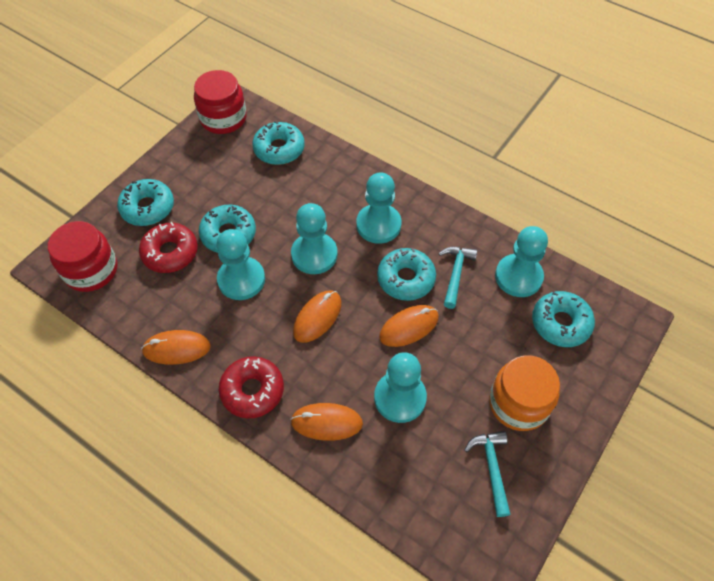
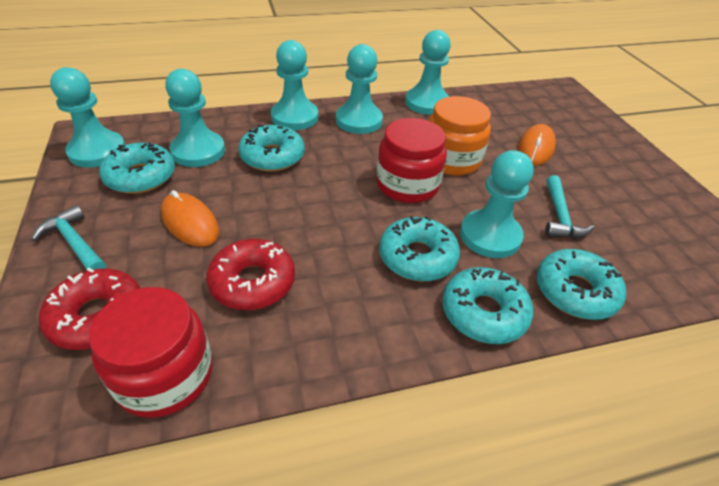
orange mouse: 4 -> 2
turquoise pawn: 5 -> 6

